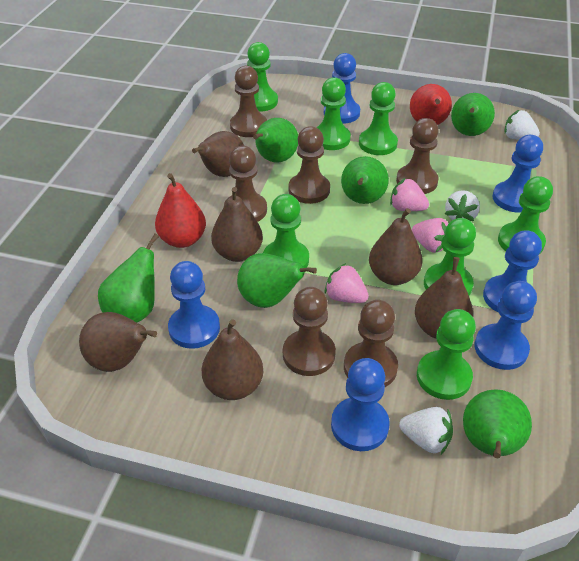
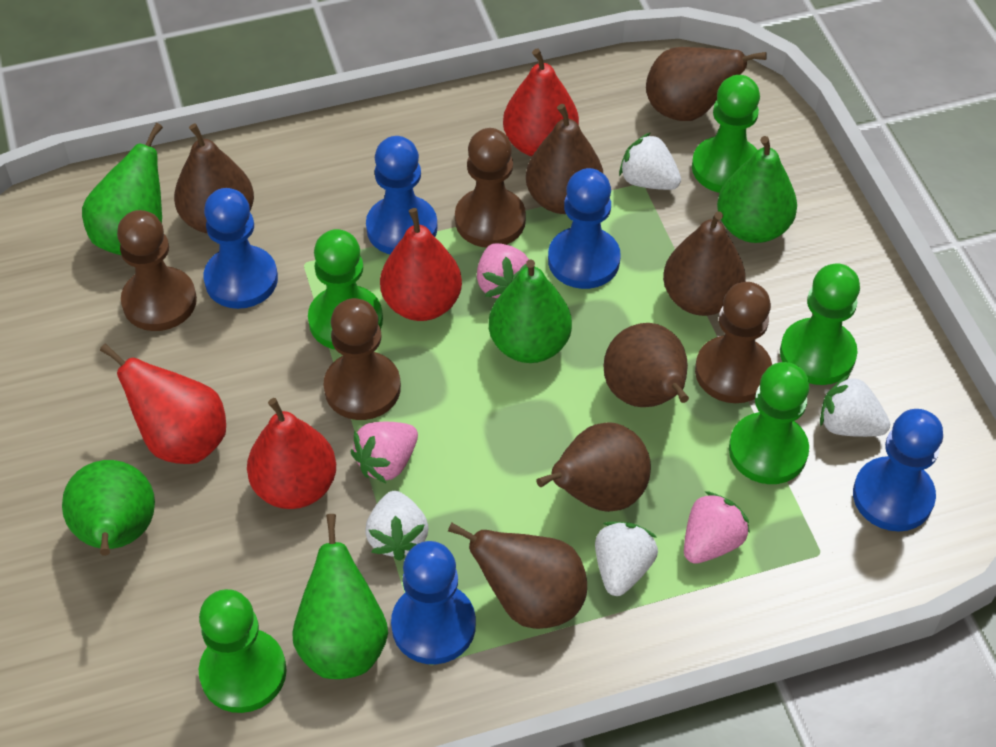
blue pawn: 6 -> 5
brown pawn: 6 -> 4
brown pear: 6 -> 7
green pawn: 7 -> 5
green pear: 6 -> 5
red pear: 2 -> 4
white strawberry: 3 -> 4

